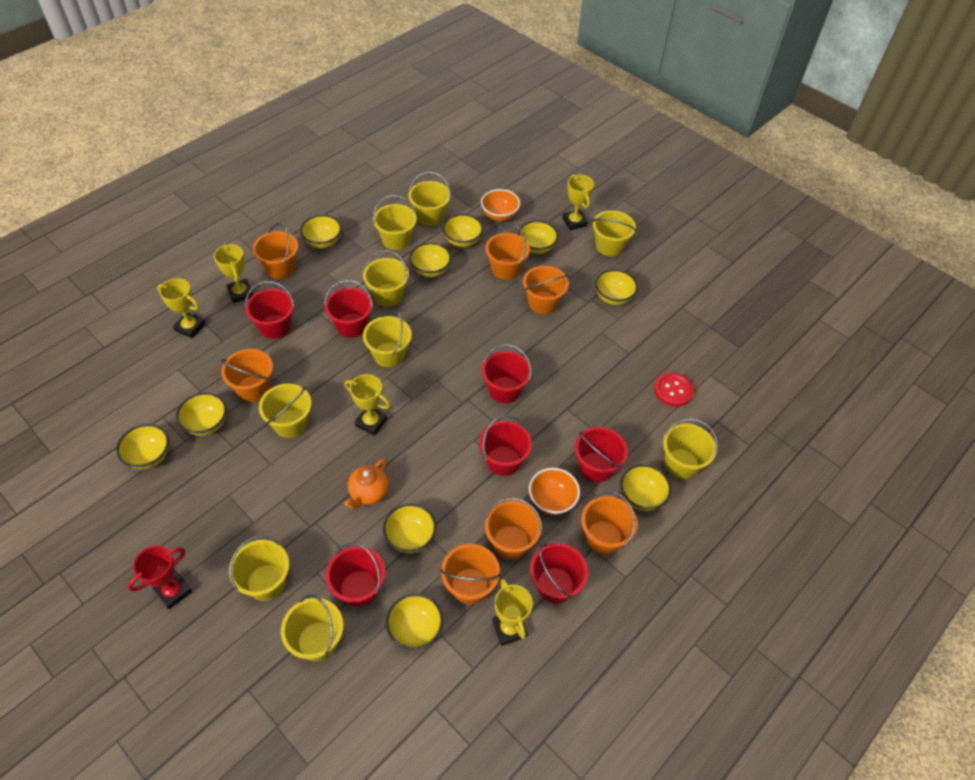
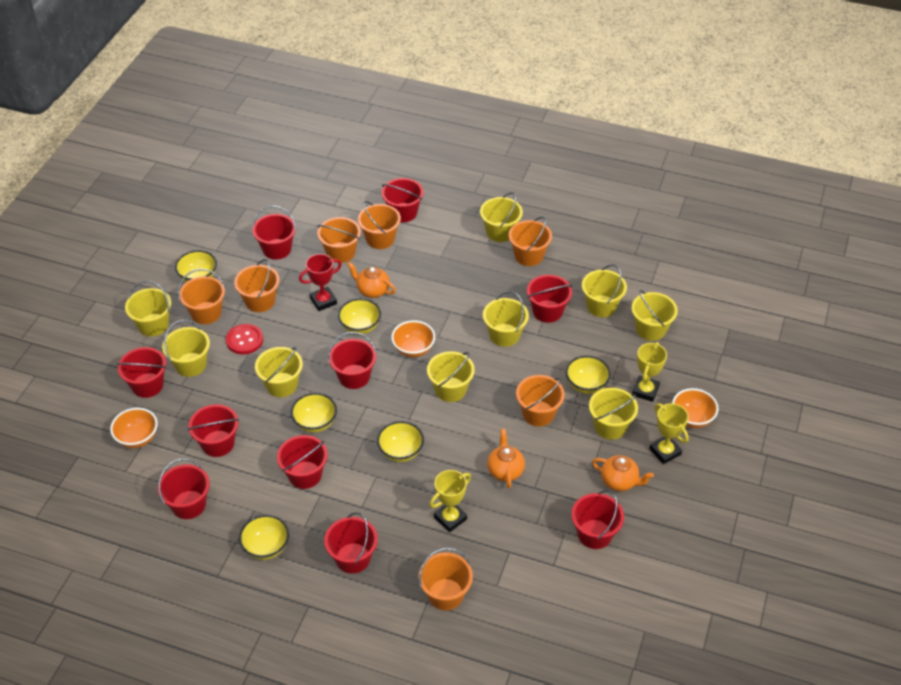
orange bowl: 2 -> 3
orange teapot: 1 -> 3
red bucket: 7 -> 10
yellow bowl: 10 -> 6
yellow trophy: 5 -> 3

